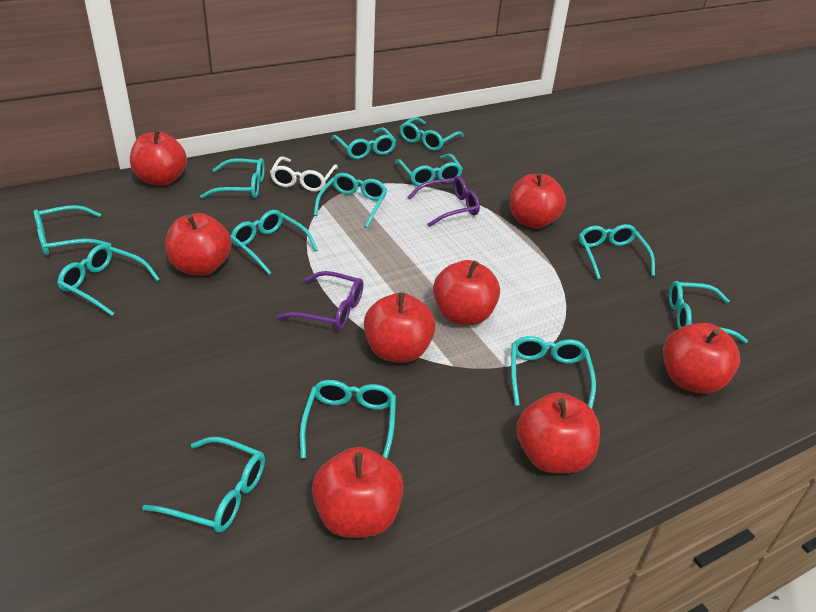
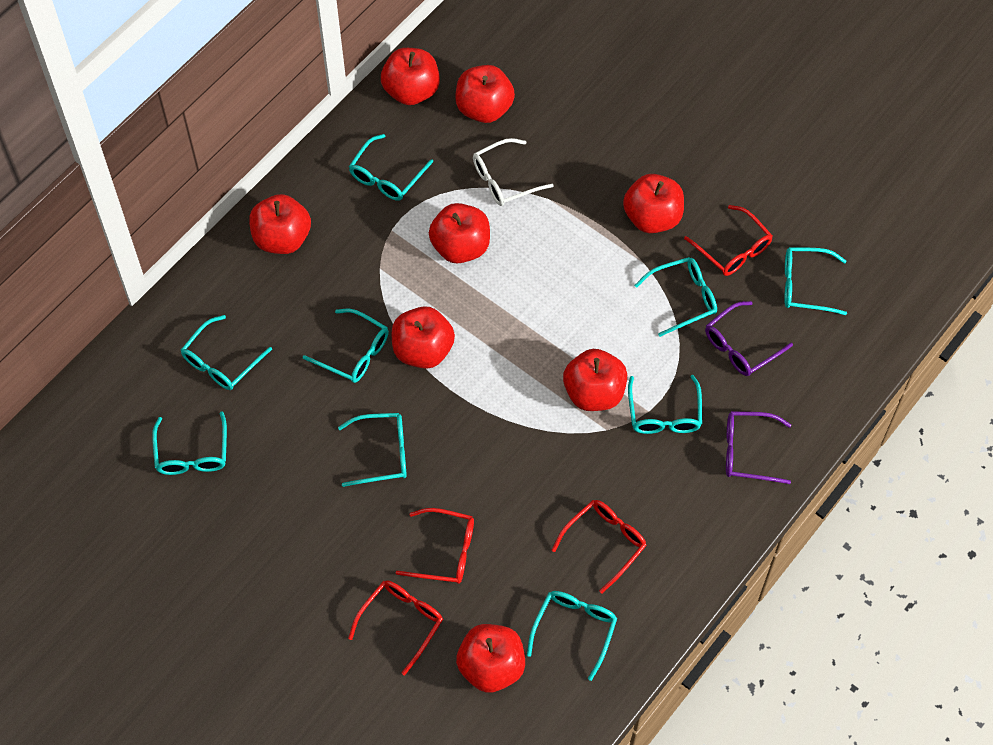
red glasses: 0 -> 4
turquoise glasses: 13 -> 9

